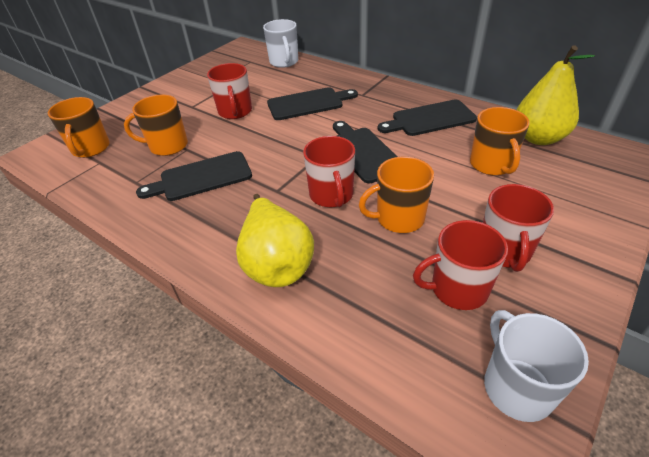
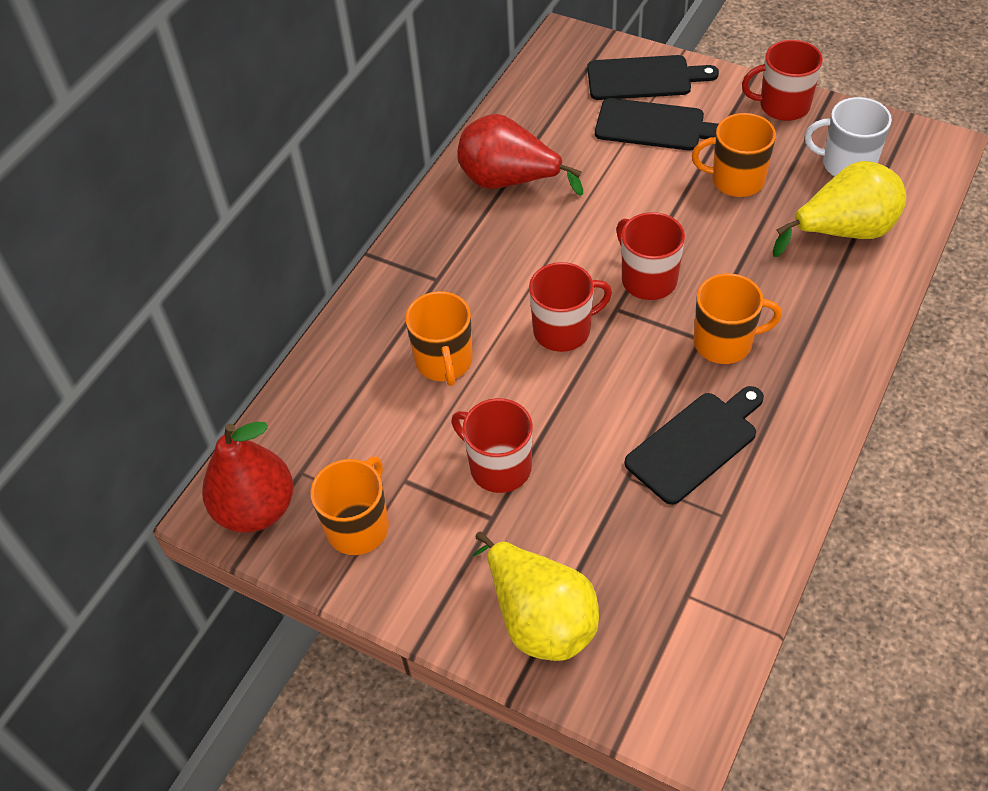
black cutting board: 4 -> 3
red pear: 0 -> 2
white mug: 2 -> 1

